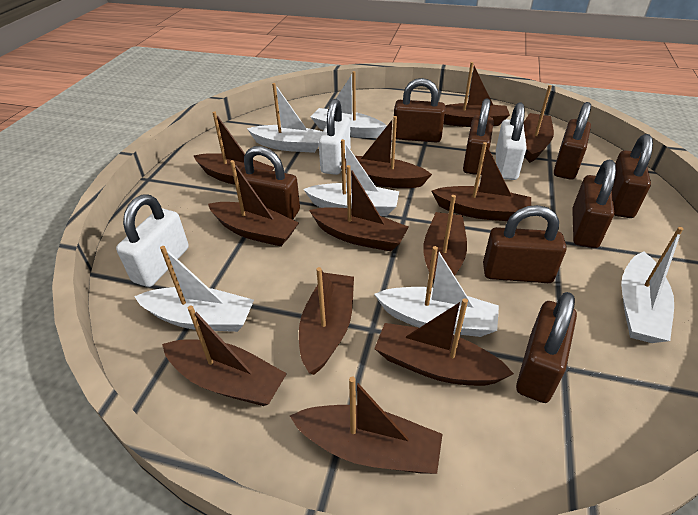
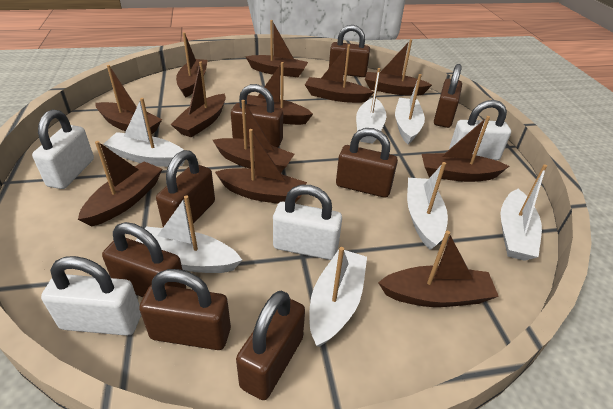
white boat: 6 -> 7
white padlock: 3 -> 4

